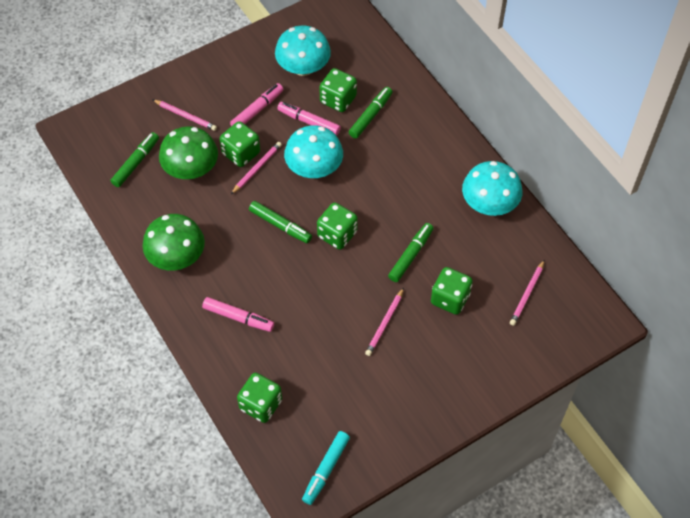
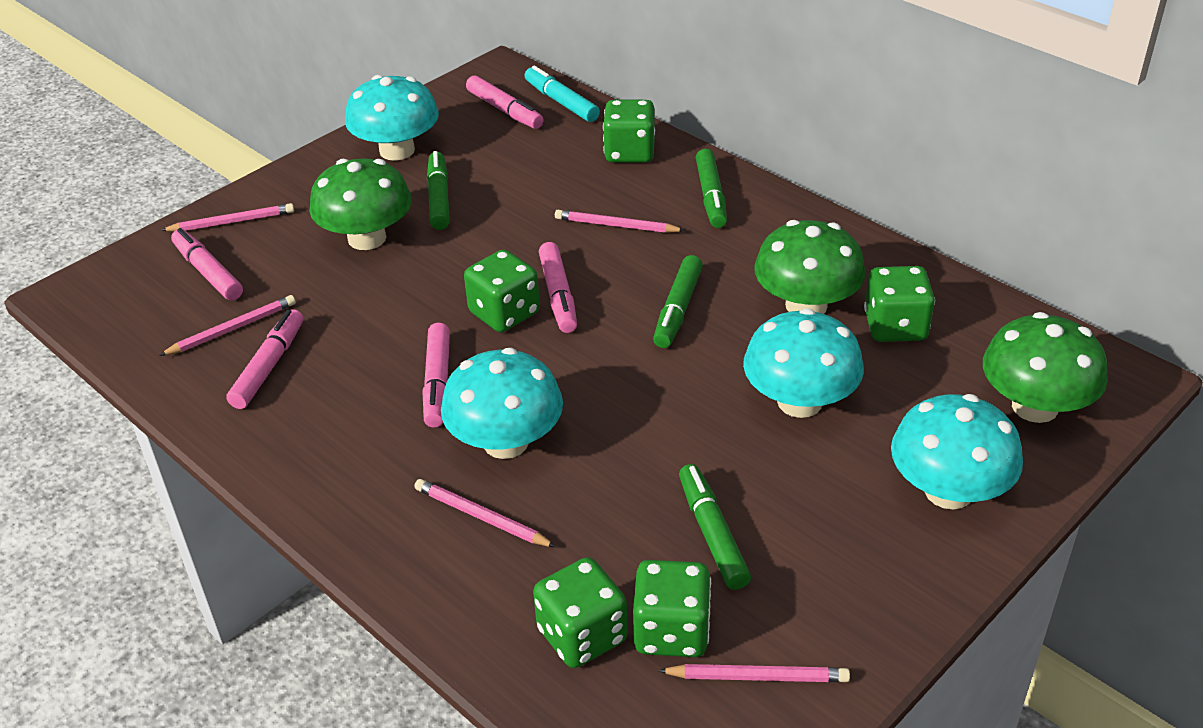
green mushroom: 2 -> 3
pink marker: 3 -> 5
pink pencil: 4 -> 5
turquoise mushroom: 3 -> 4

